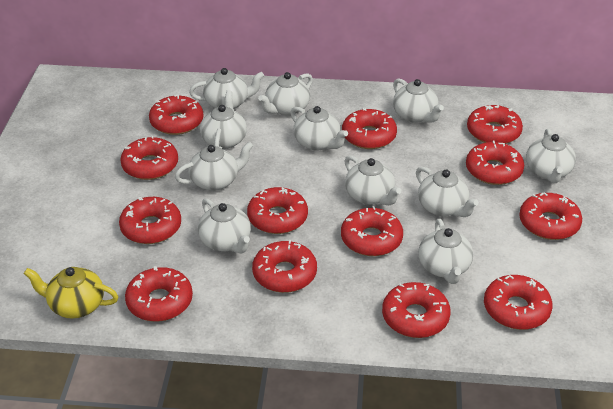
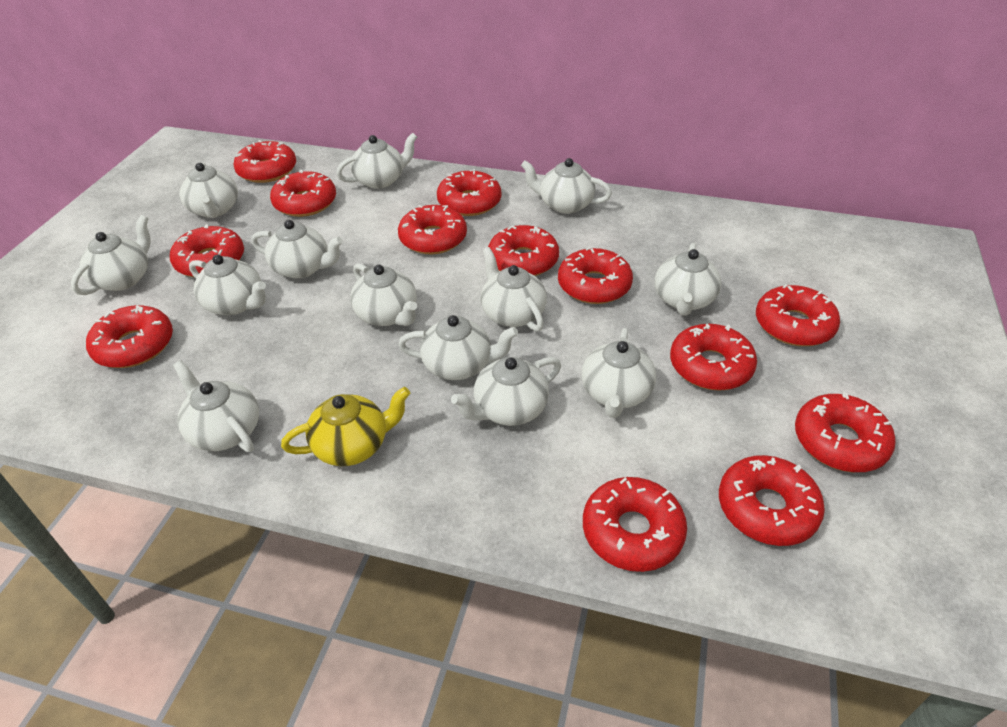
white teapot: 11 -> 13

